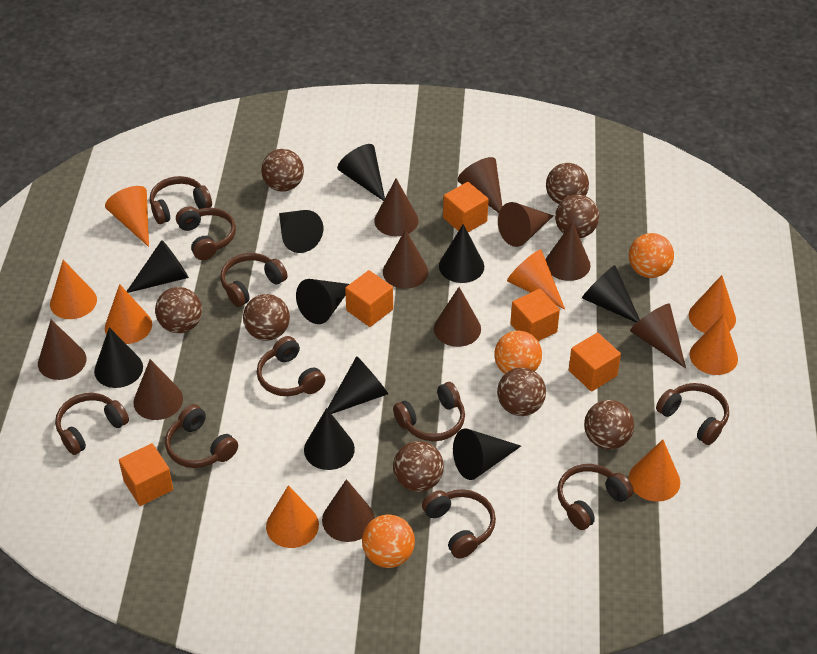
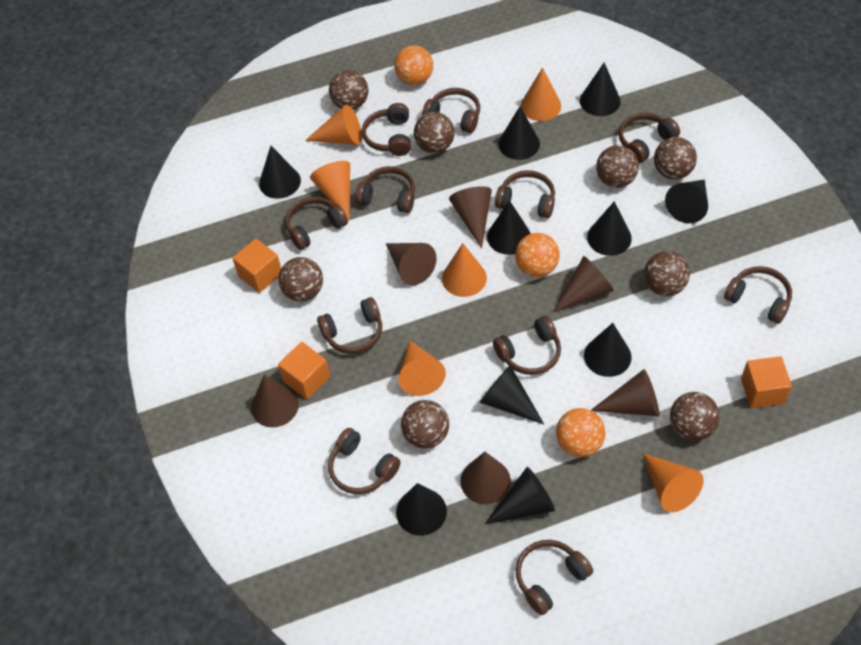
brown cone: 10 -> 6
brown headphones: 10 -> 11
orange cone: 8 -> 6
orange cube: 5 -> 3

